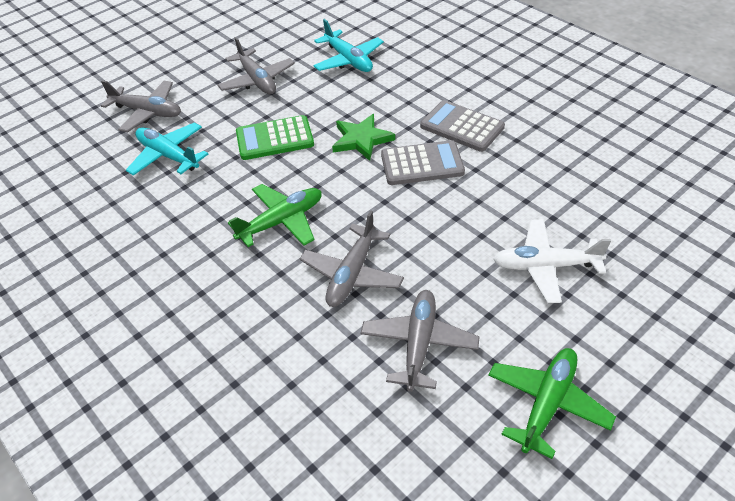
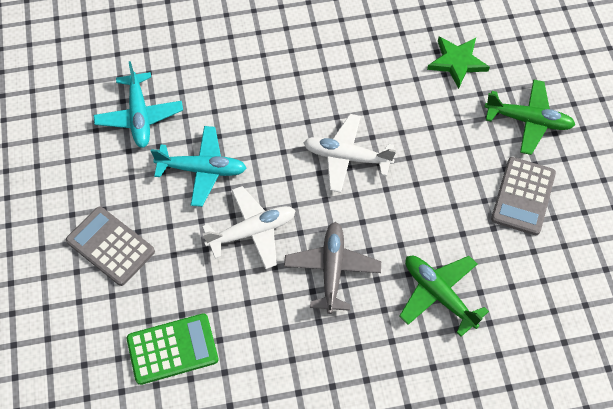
grey plane: 4 -> 1
white plane: 1 -> 2

